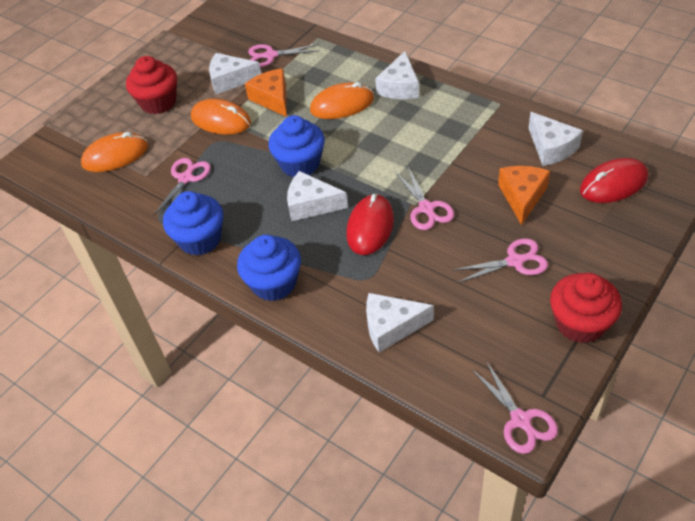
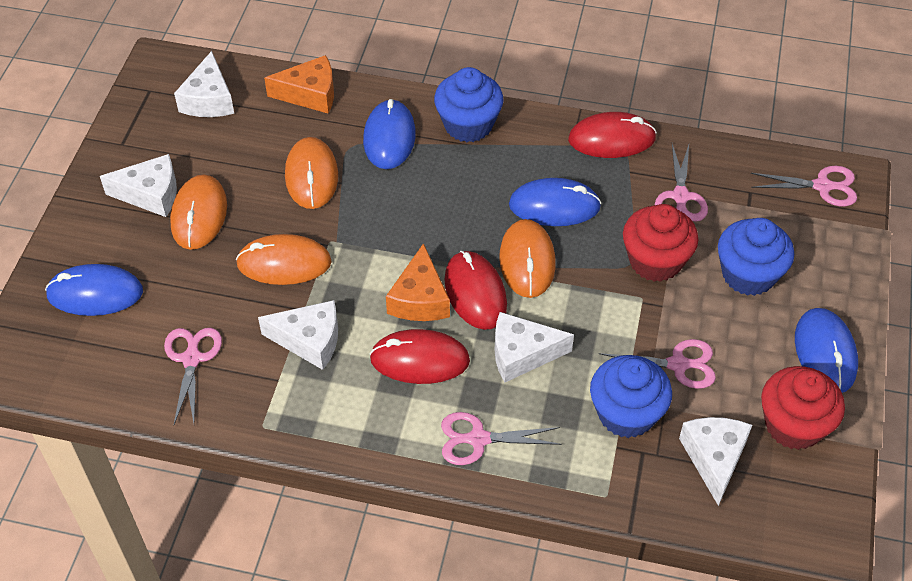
blue mouse: 0 -> 4
orange mouse: 3 -> 4
red mouse: 2 -> 3

